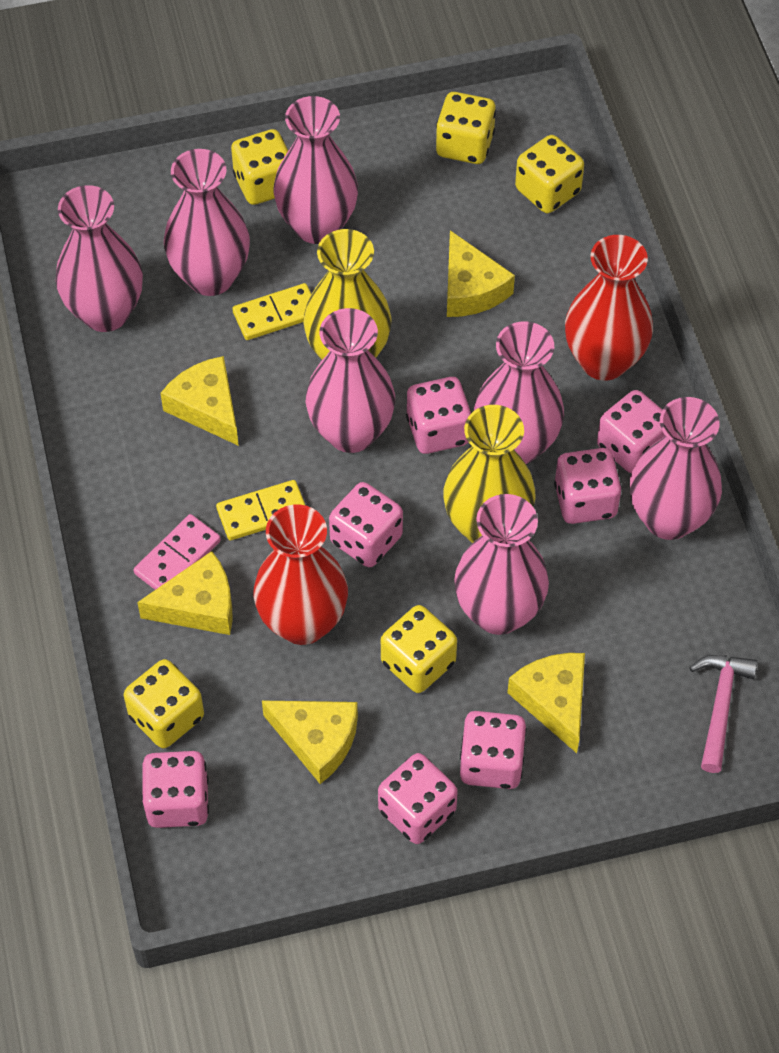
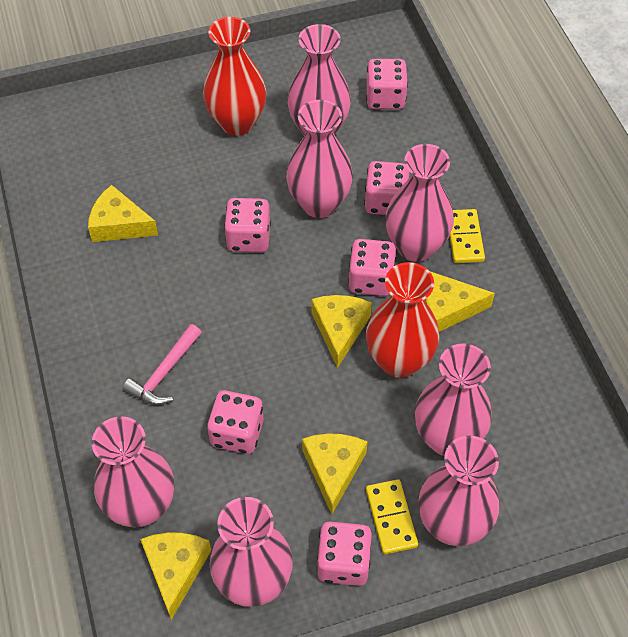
pink dice: 7 -> 6
pink domino: 1 -> 0
yellow dice: 5 -> 0
yellow vase: 2 -> 0

